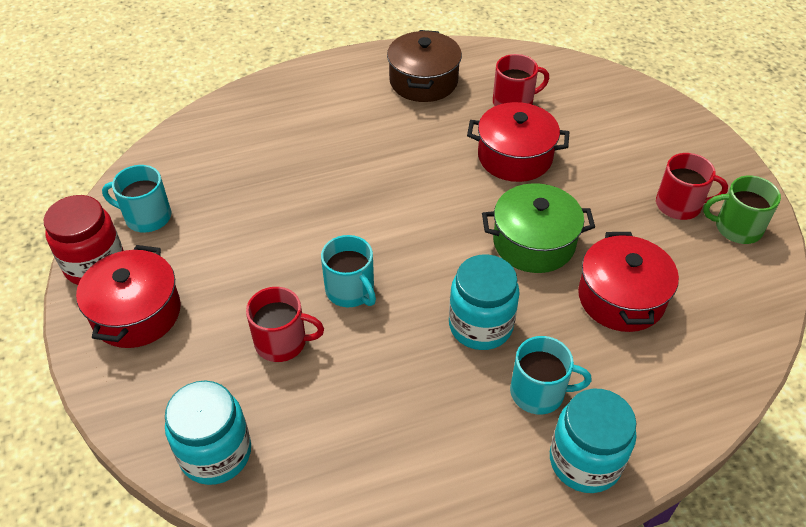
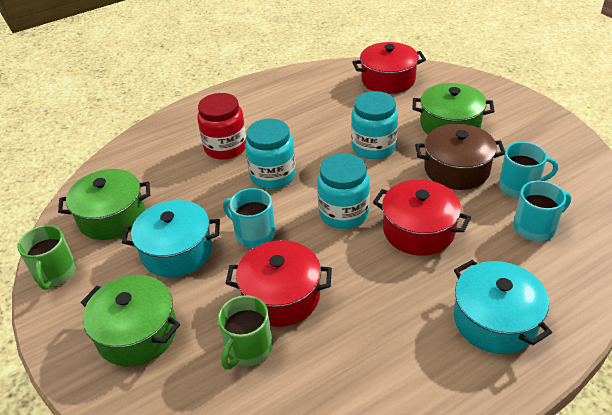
green mug: 1 -> 2
green pot: 1 -> 3
red mug: 3 -> 0
turquoise pot: 0 -> 2

